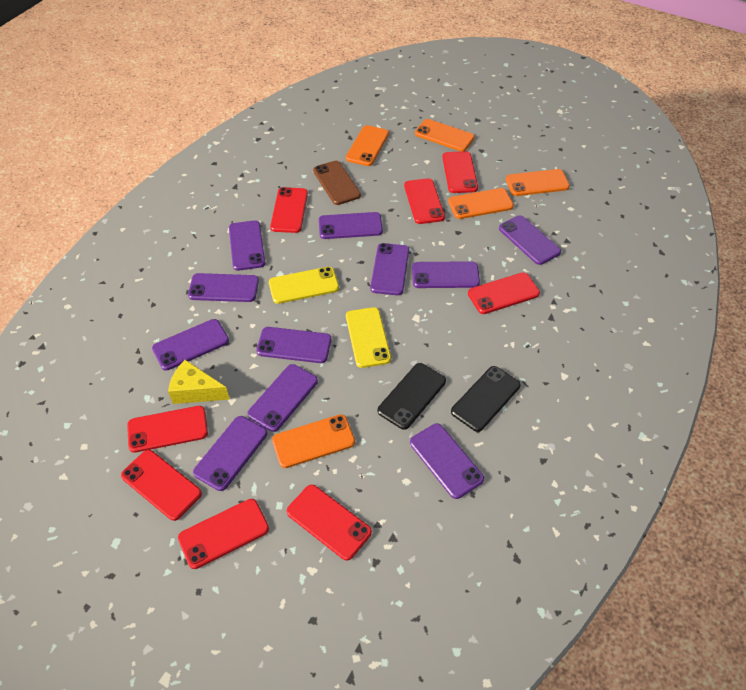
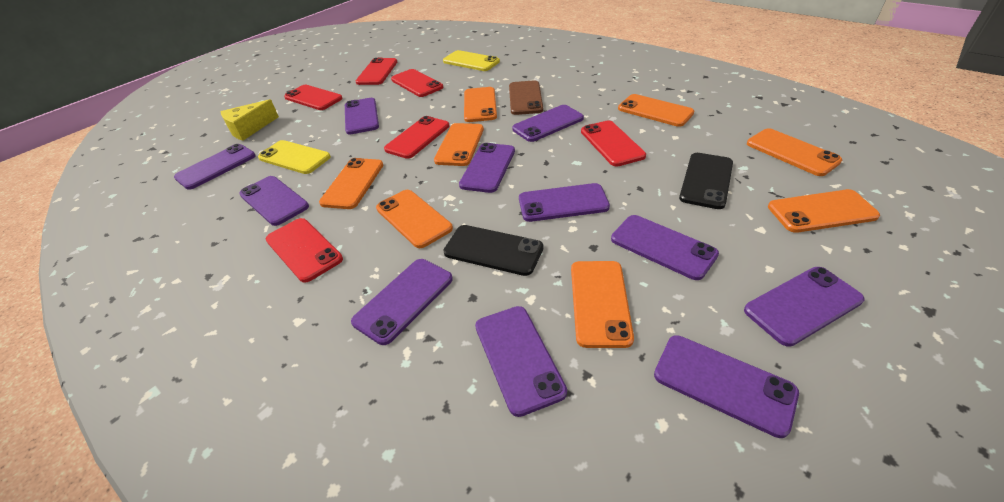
orange phone: 5 -> 8
red phone: 8 -> 6

